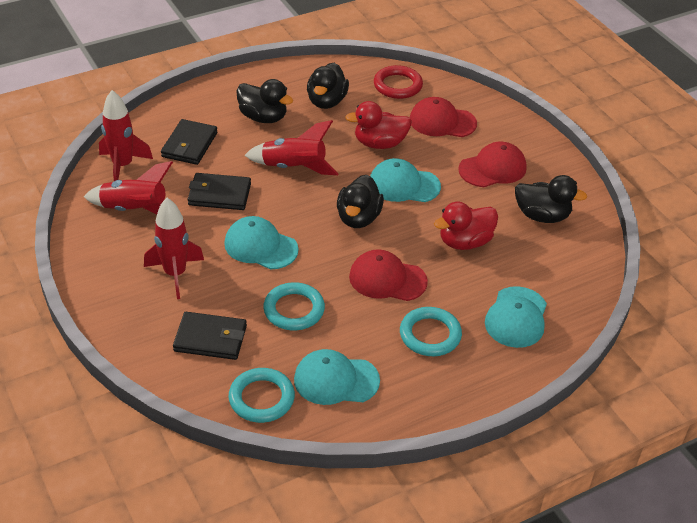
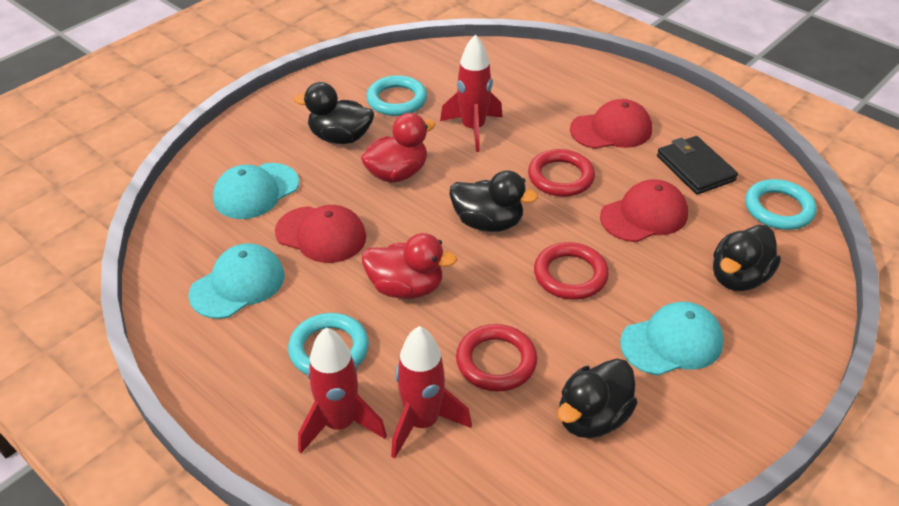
black wallet: 3 -> 1
red ring: 1 -> 3
red rocket: 4 -> 3
turquoise cap: 4 -> 3

